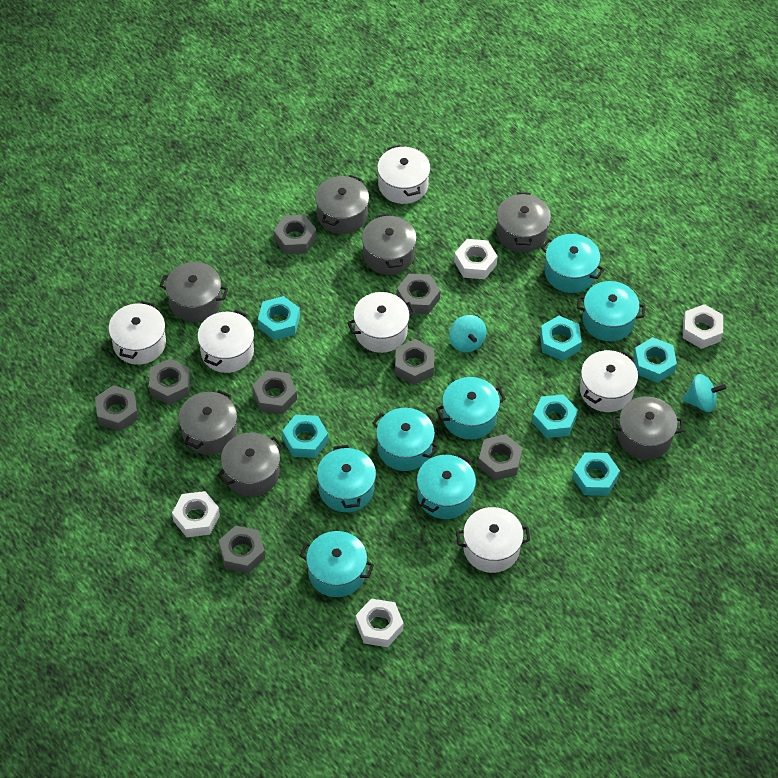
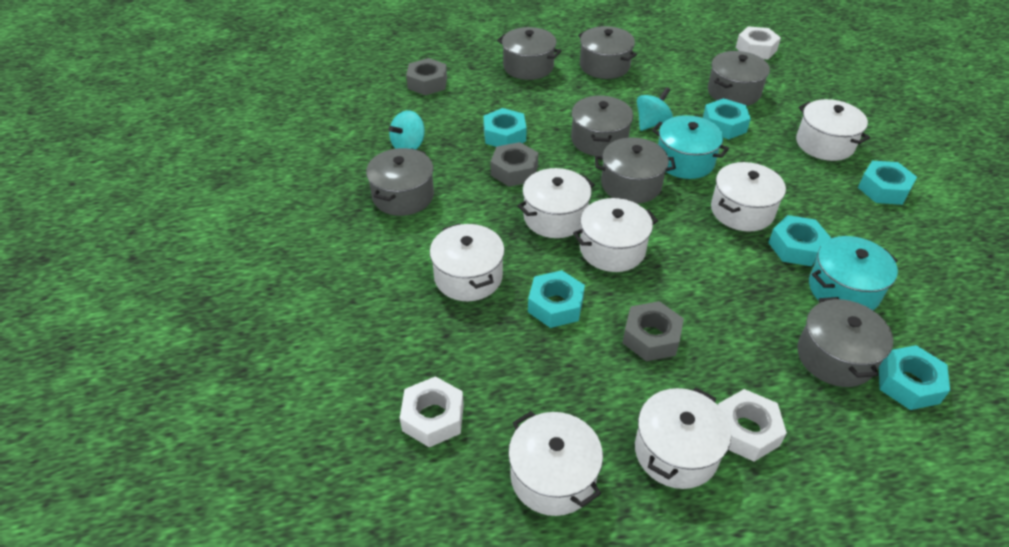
grey nut: 8 -> 3
turquoise pot: 7 -> 2
white nut: 4 -> 3
white pot: 6 -> 7

